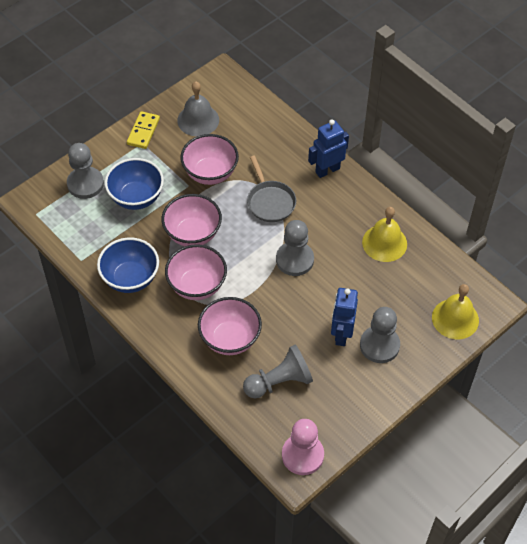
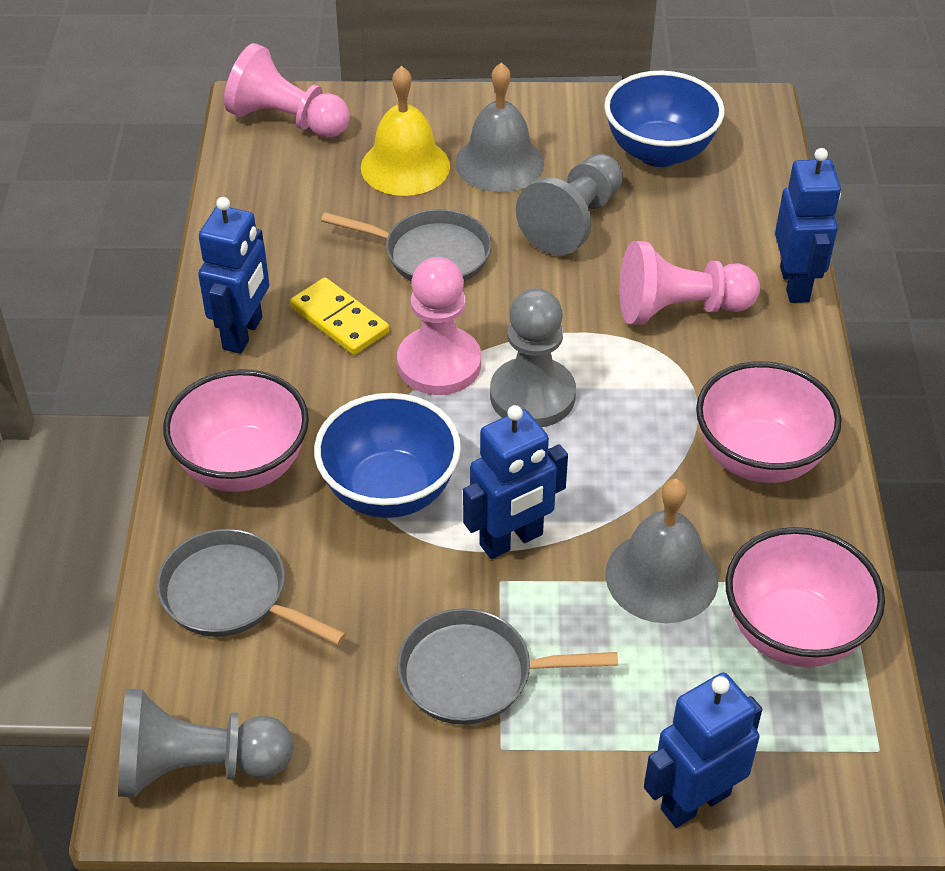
blue robot: 2 -> 4
grey bell: 1 -> 2
grey pan: 1 -> 3
grey pawn: 4 -> 3
pink bowl: 4 -> 3
pink pawn: 1 -> 3
yellow bell: 2 -> 1

